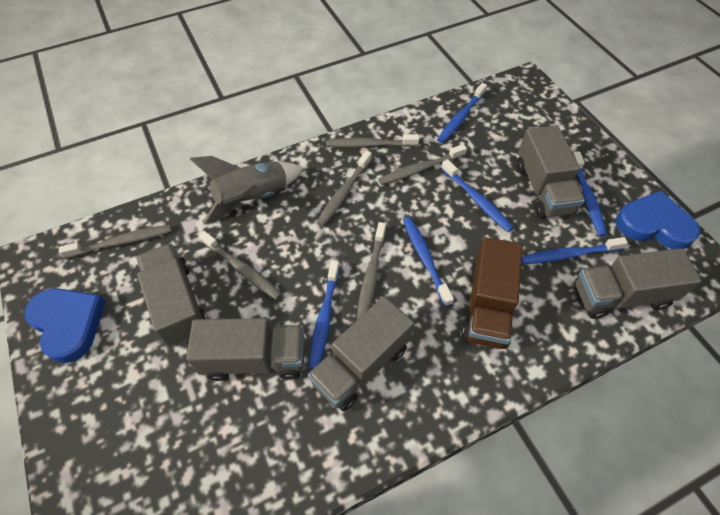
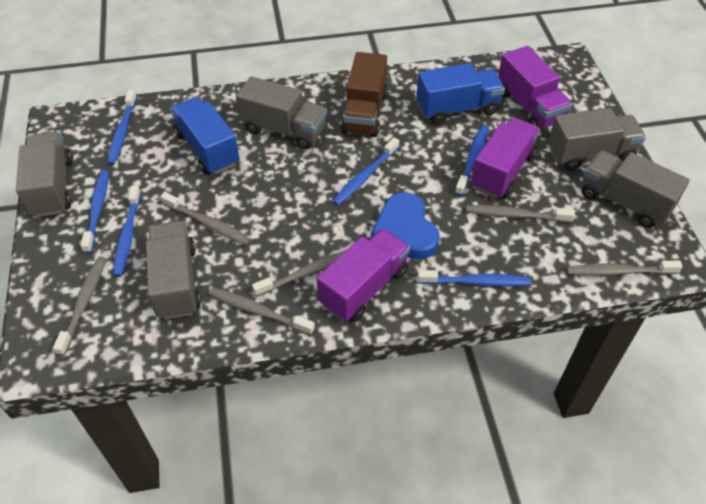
blue heart: 2 -> 1
blue truck: 0 -> 2
grey rocket: 1 -> 0
purple truck: 0 -> 3

